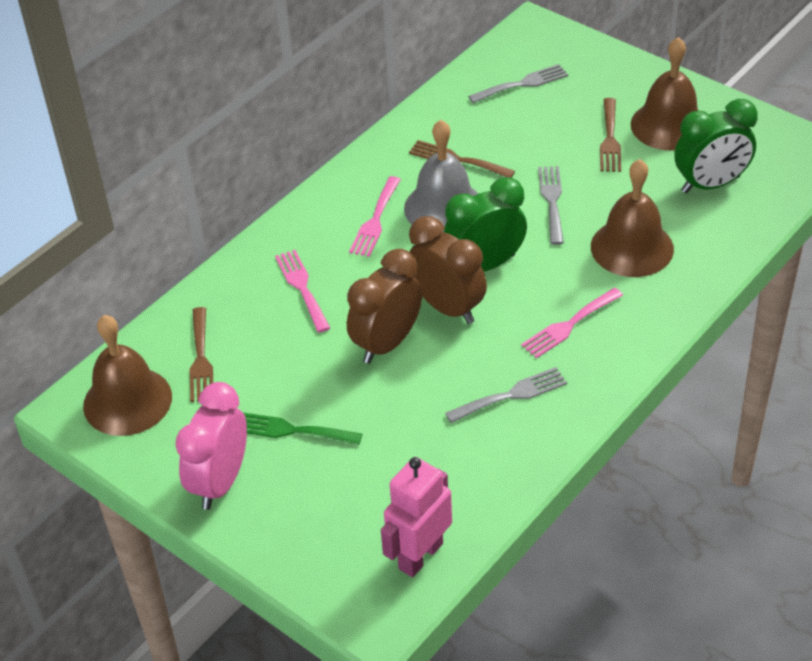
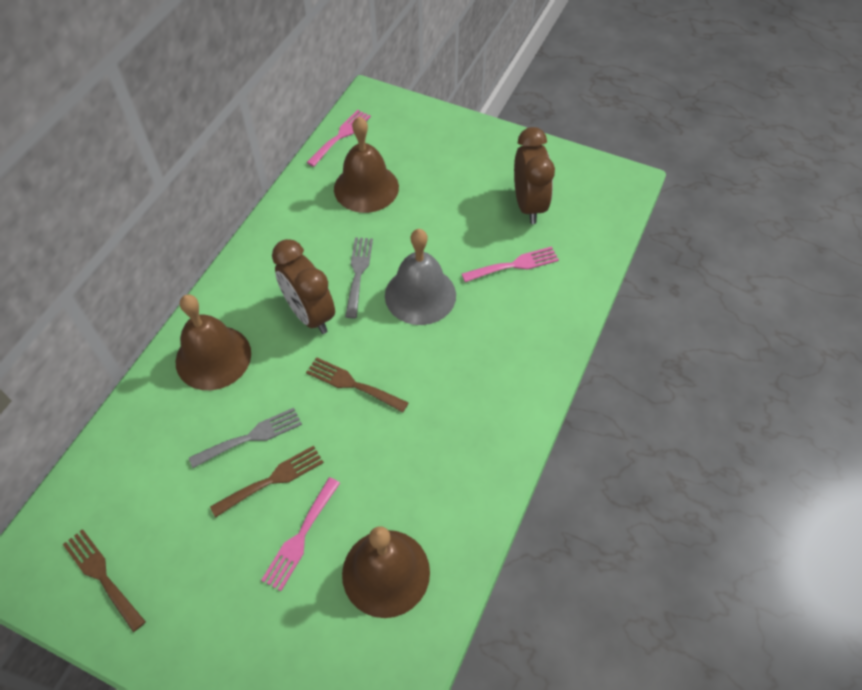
green clock: 2 -> 0
green fork: 1 -> 0
grey fork: 3 -> 2
pink clock: 1 -> 0
pink robot: 1 -> 0

